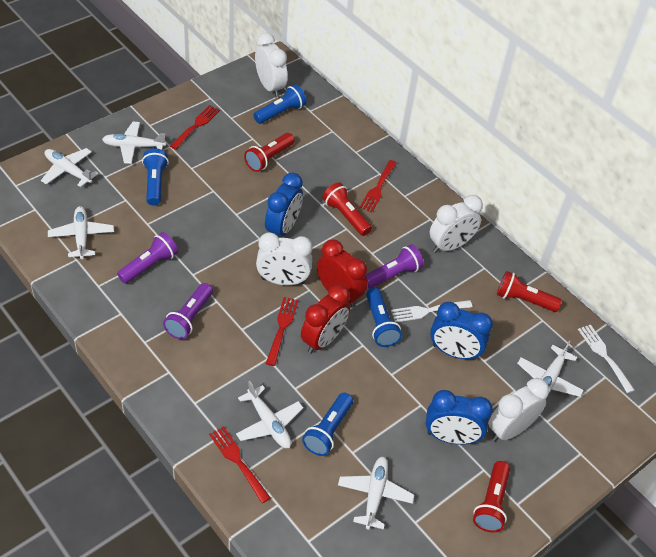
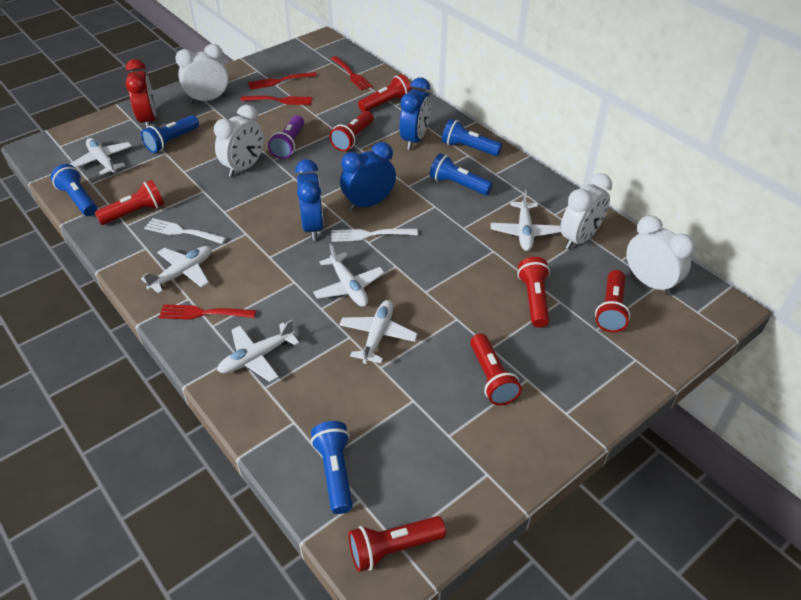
blue flashlight: 4 -> 5
purple flashlight: 3 -> 1
red clock: 2 -> 1
red flashlight: 4 -> 7

